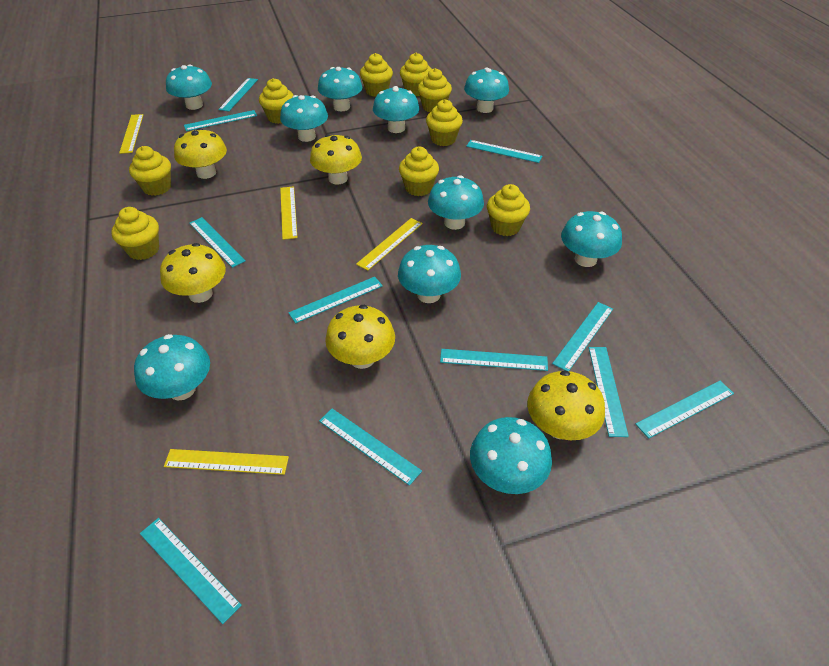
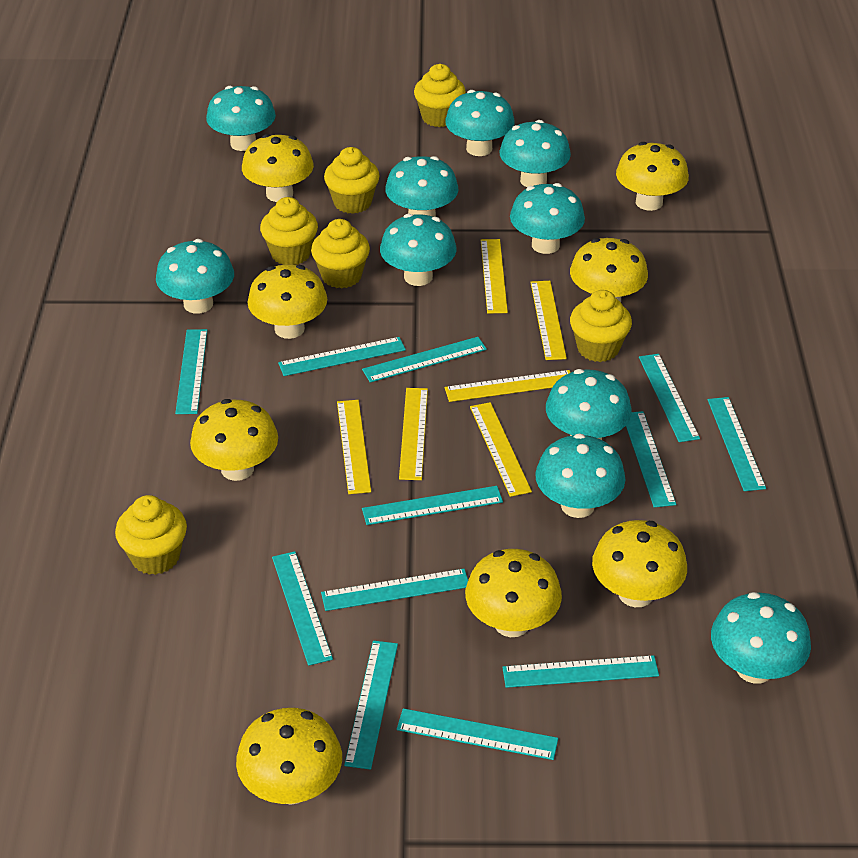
turquoise ruler: 11 -> 12
yellow cupcake: 9 -> 6
yellow mushroom: 5 -> 8
yellow ruler: 4 -> 6

